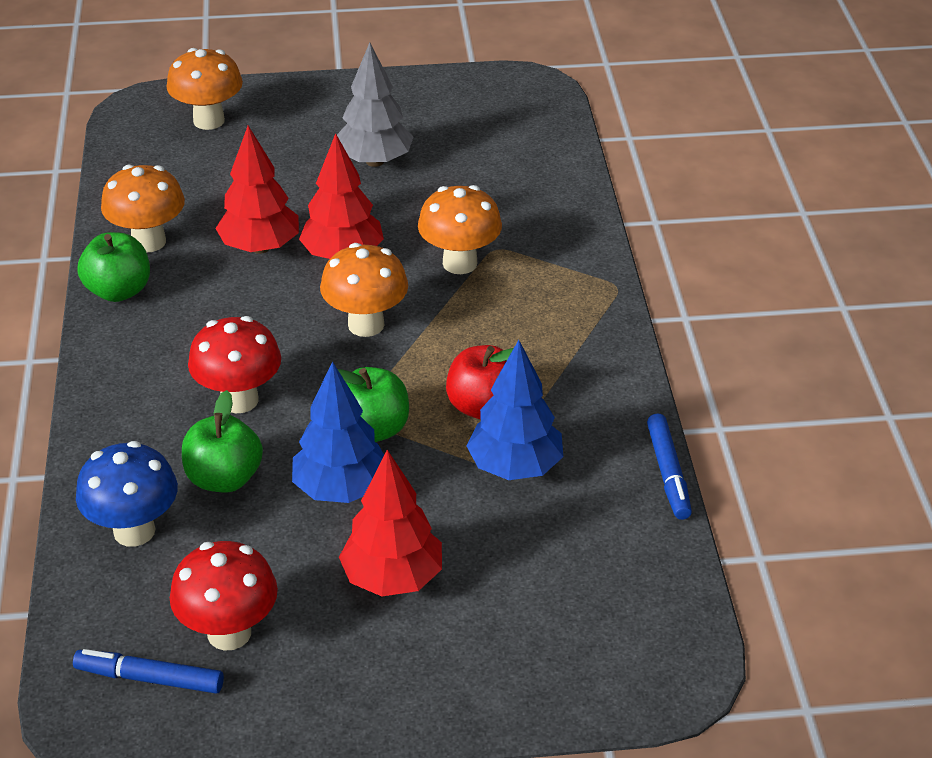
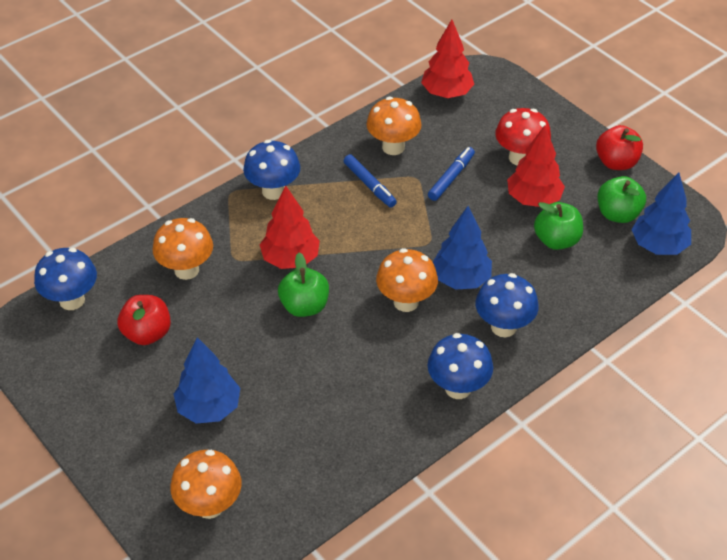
blue mushroom: 1 -> 4
blue tree: 2 -> 3
grey tree: 1 -> 0
red apple: 1 -> 2
red mushroom: 2 -> 1

